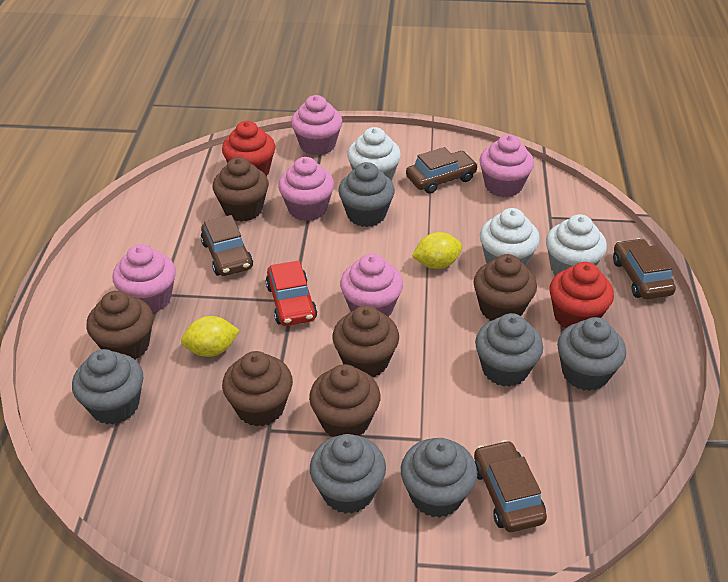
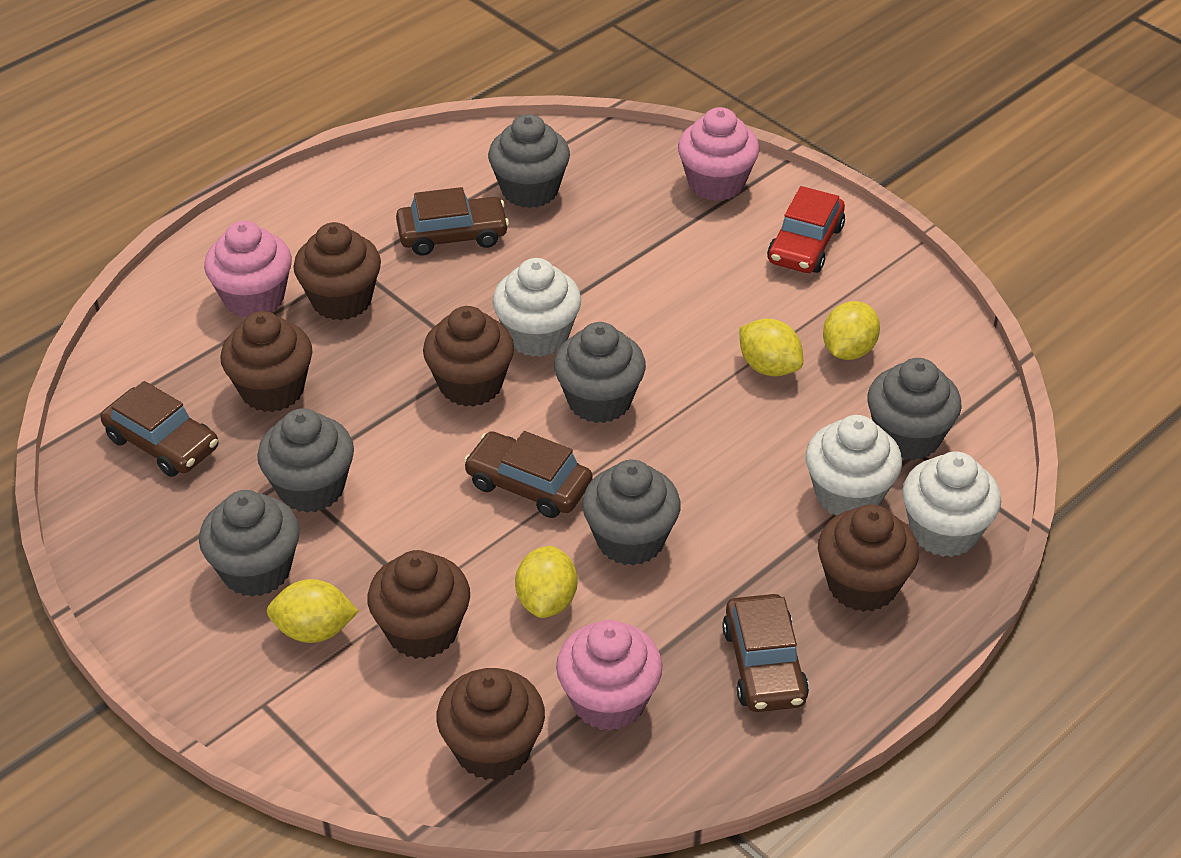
pink cupcake: 5 -> 3
red cupcake: 2 -> 0
yellow lemon: 2 -> 4

